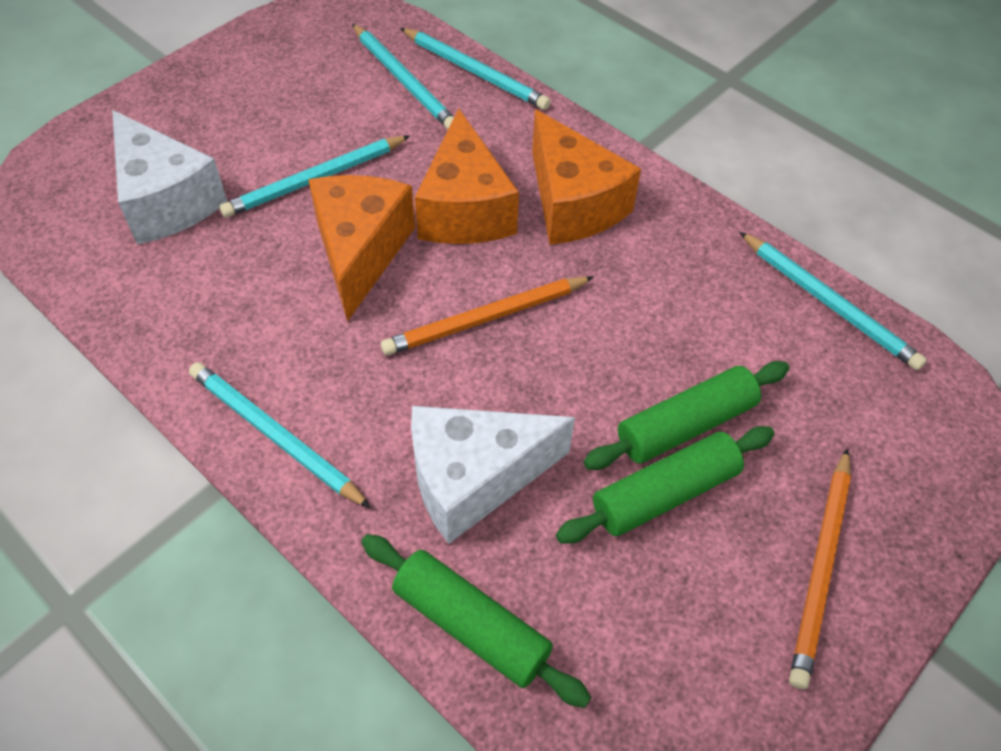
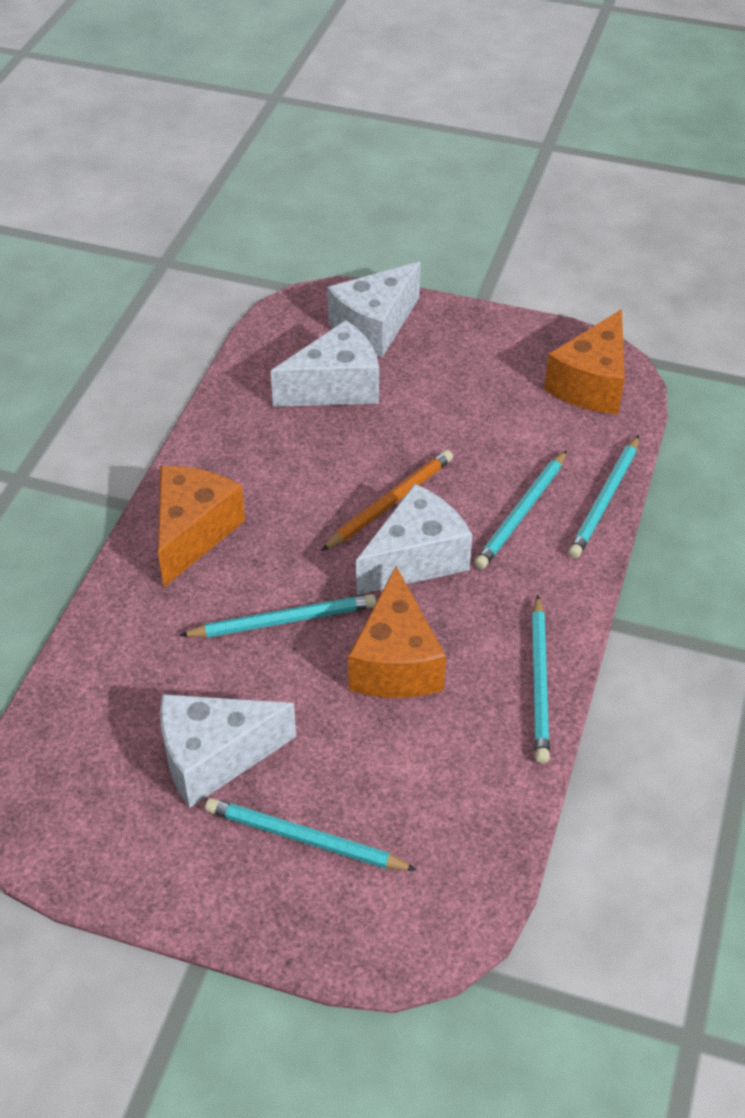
green rolling pin: 3 -> 0
orange pencil: 2 -> 1
white cheese: 2 -> 4

